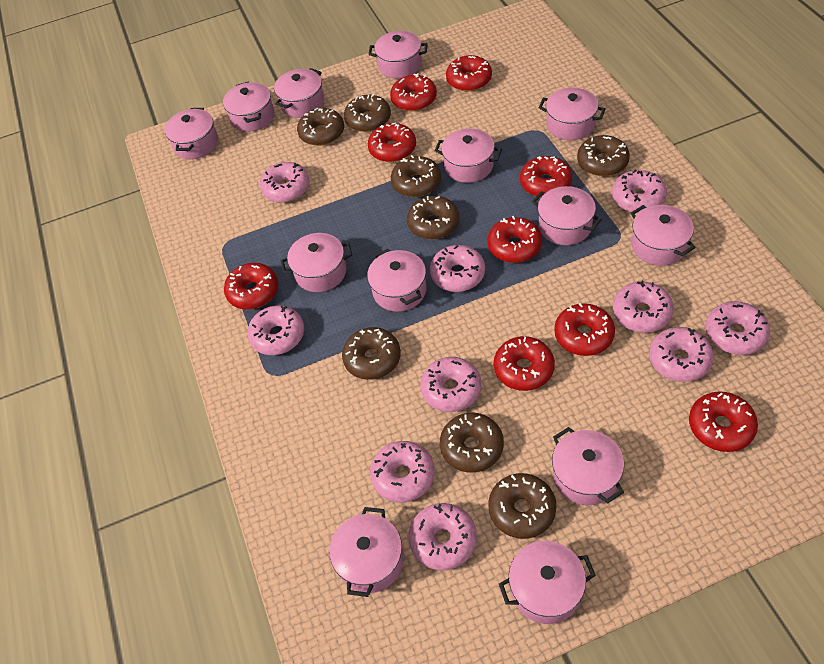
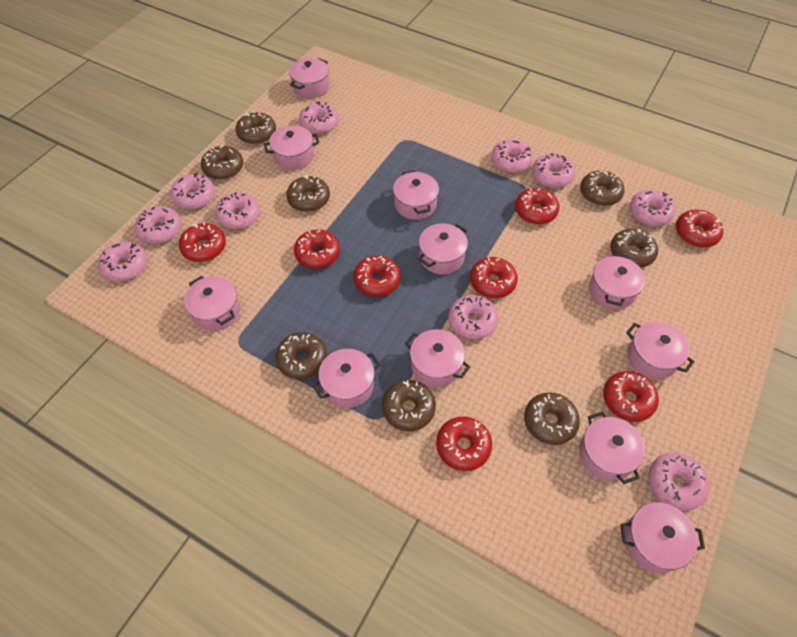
pink pot: 13 -> 11
red donut: 9 -> 8

